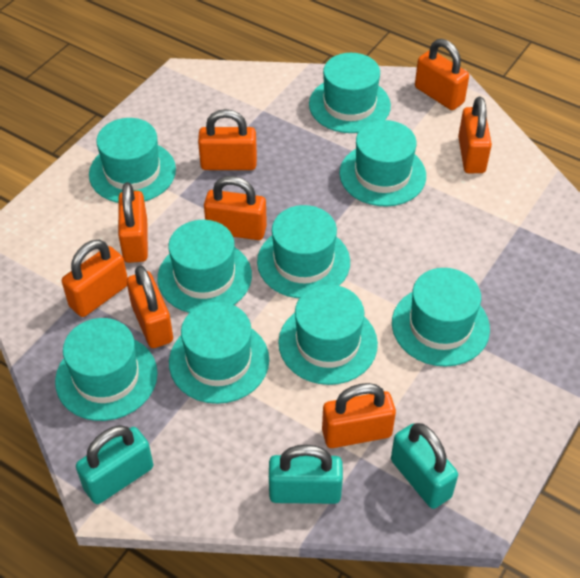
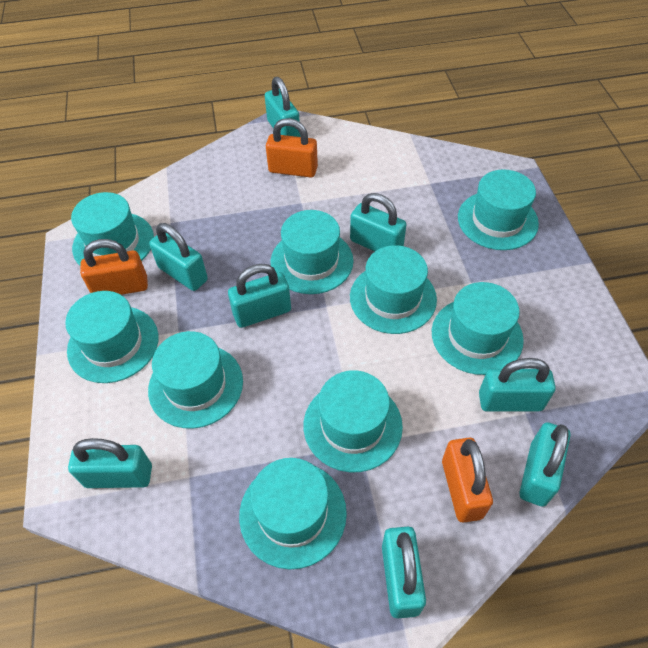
orange padlock: 8 -> 3
turquoise padlock: 3 -> 8

